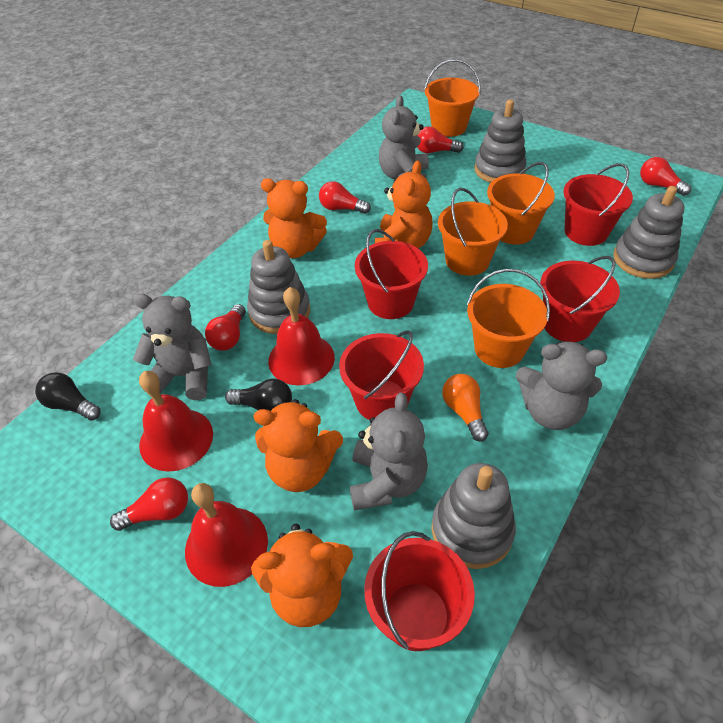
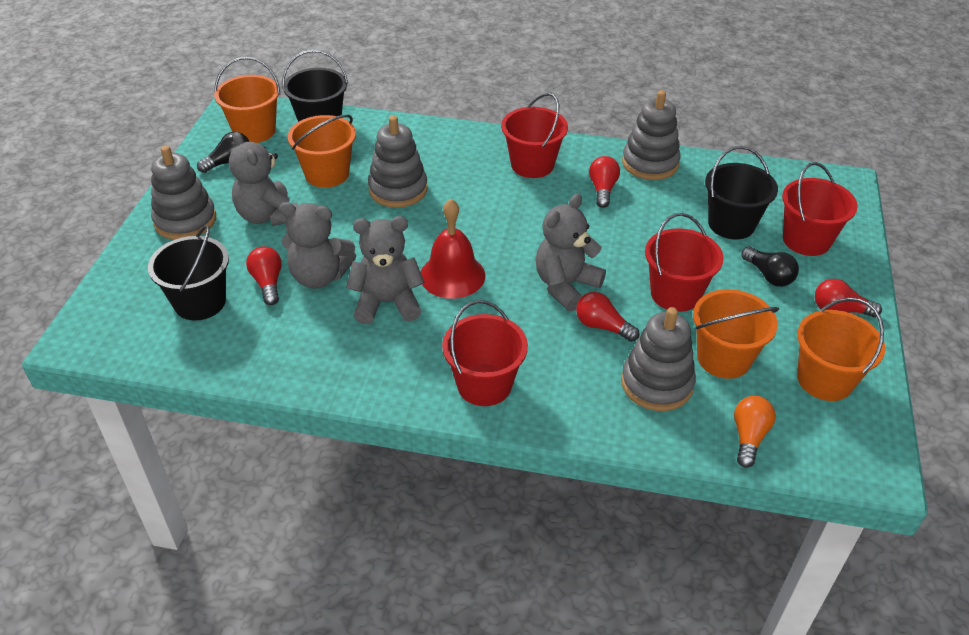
black bucket: 0 -> 3
orange teddy bear: 4 -> 0
red bell: 3 -> 1
red bucket: 5 -> 4
red light bulb: 5 -> 4

